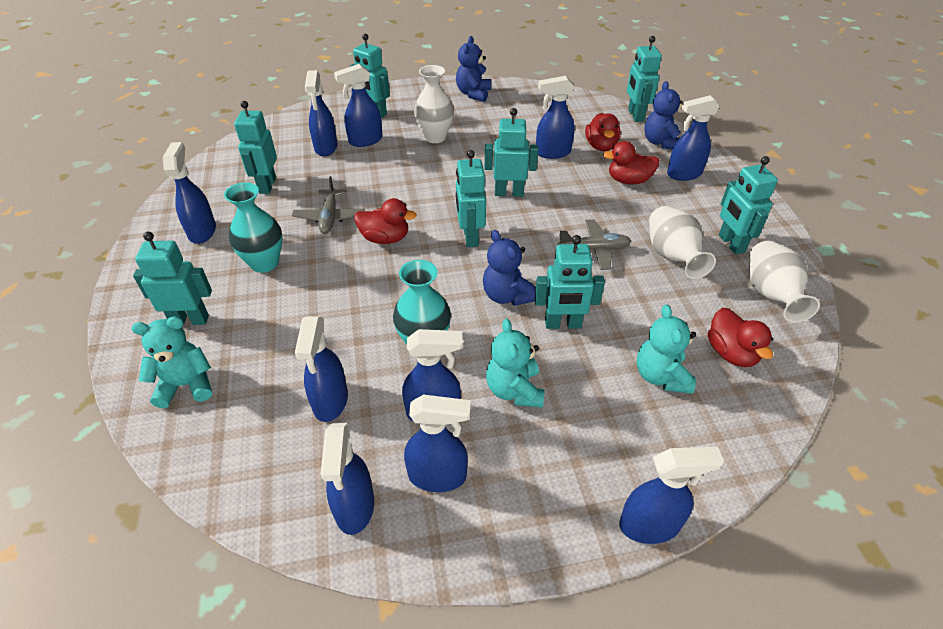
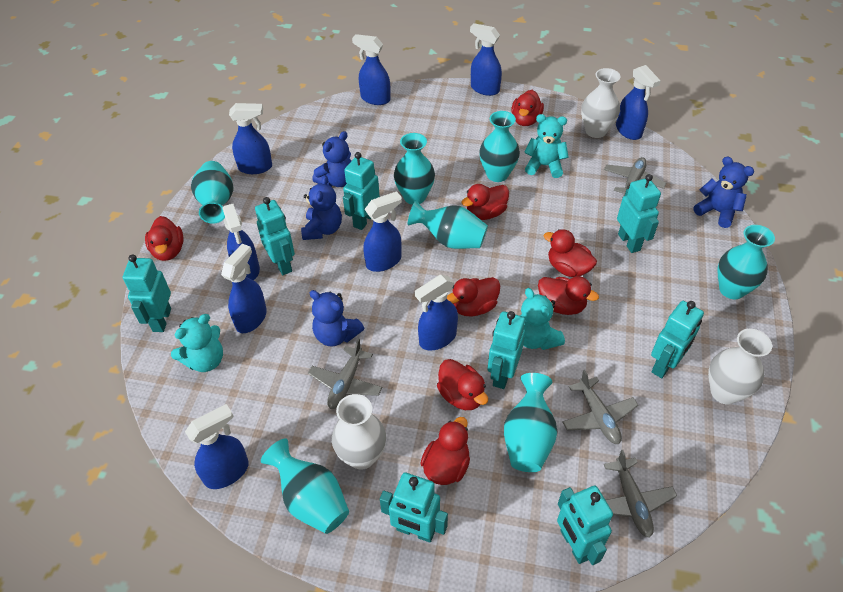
blue spray bottle: 10 -> 9
blue teddy bear: 3 -> 4
grey plane: 2 -> 4
red duck: 4 -> 8
turquoise vase: 2 -> 7

